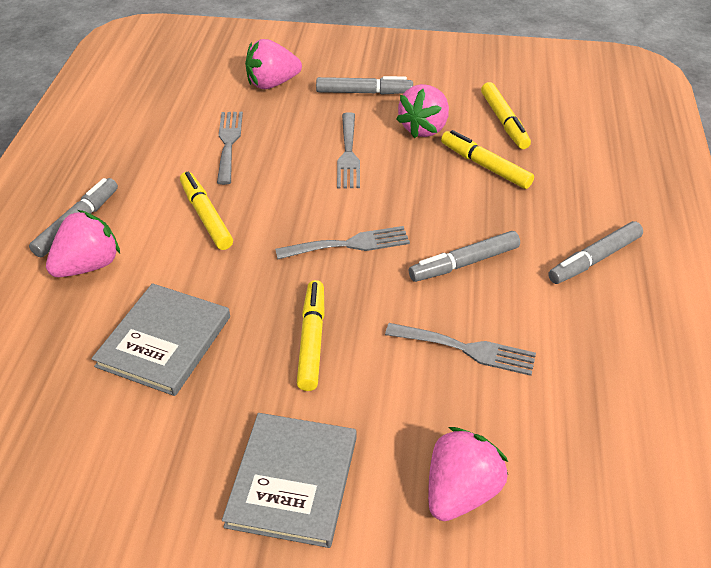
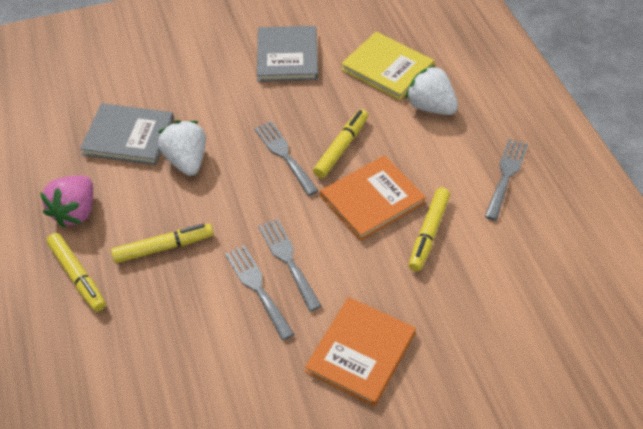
grey marker: 4 -> 0
orange book: 0 -> 2
pink strawberry: 4 -> 1
white strawberry: 0 -> 2
yellow book: 0 -> 1

